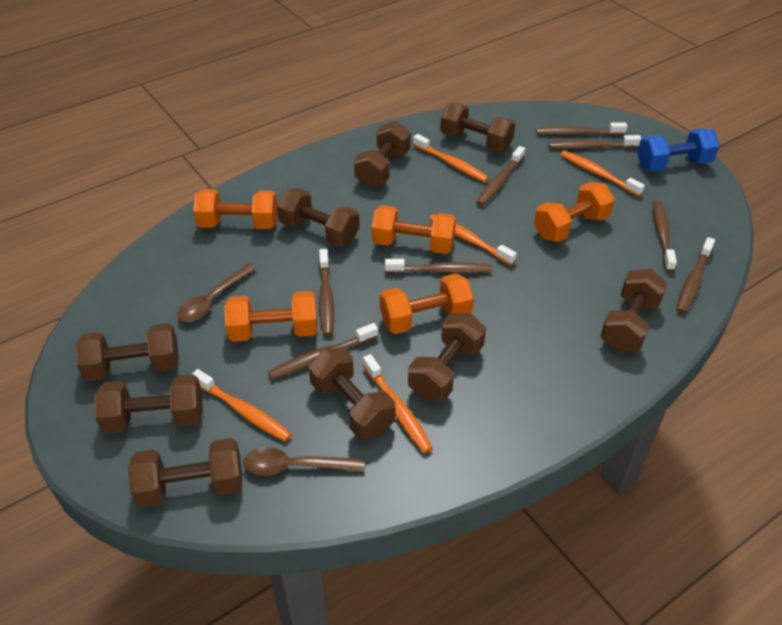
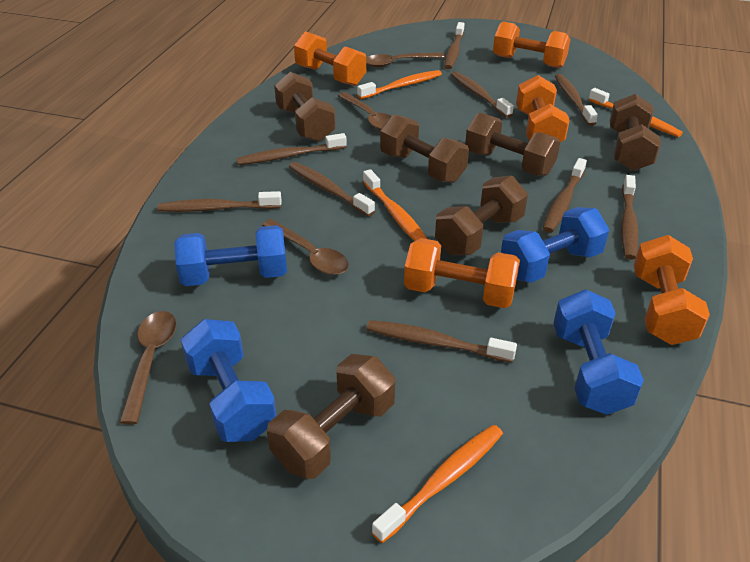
blue dumbbell: 1 -> 4
brown dumbbell: 9 -> 6
brown spoon: 2 -> 4
brown toothbrush: 8 -> 9
orange toothbrush: 5 -> 4

